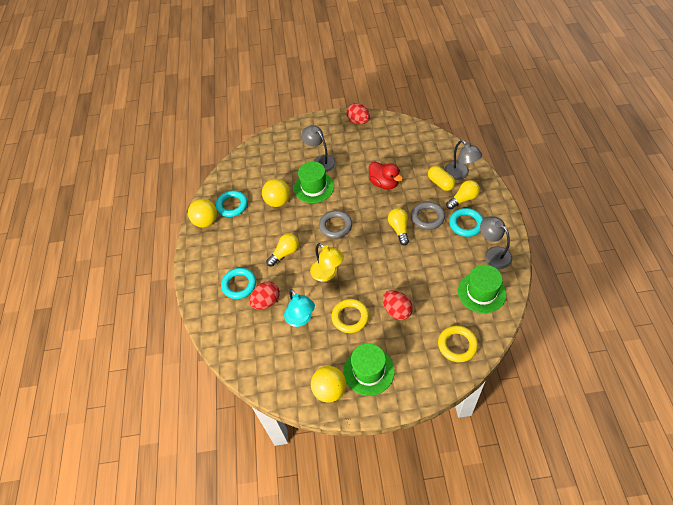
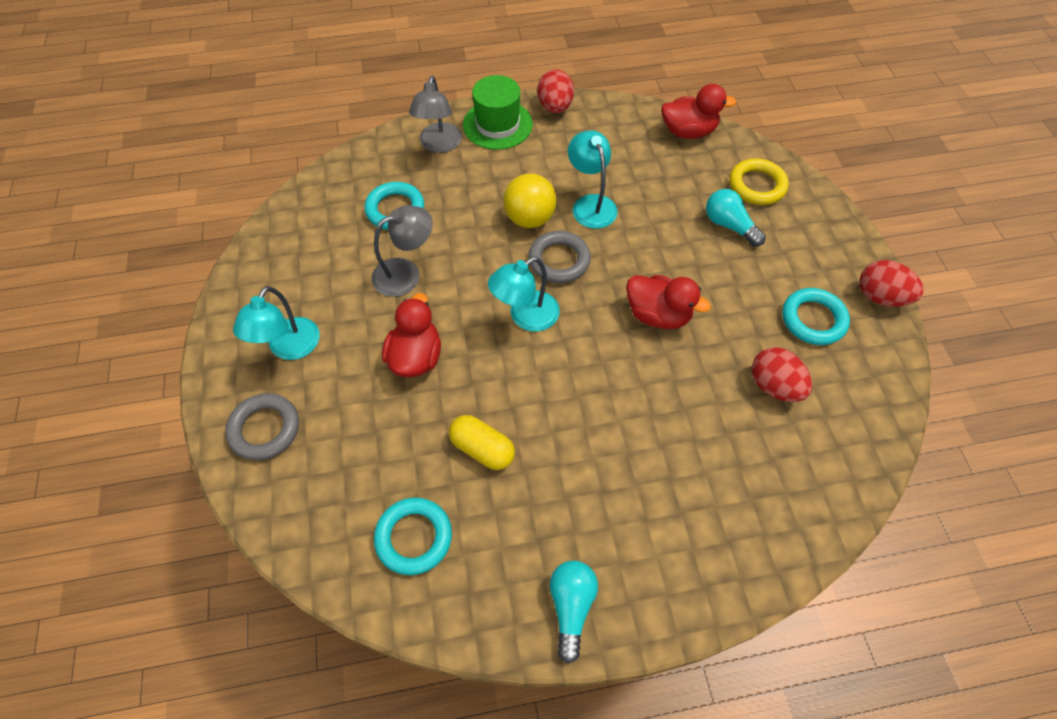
green hat: 3 -> 1
grey lamp: 3 -> 2
red duck: 1 -> 3
turquoise lamp: 1 -> 3
turquoise light bulb: 0 -> 2
yellow ball: 3 -> 1
yellow lamp: 1 -> 0
yellow light bulb: 3 -> 0
yellow ring: 2 -> 1

